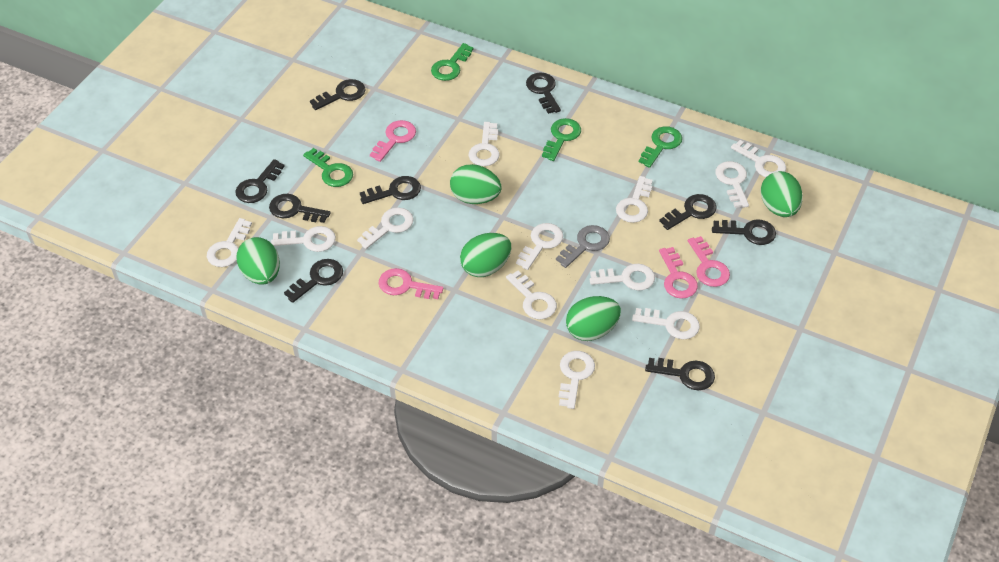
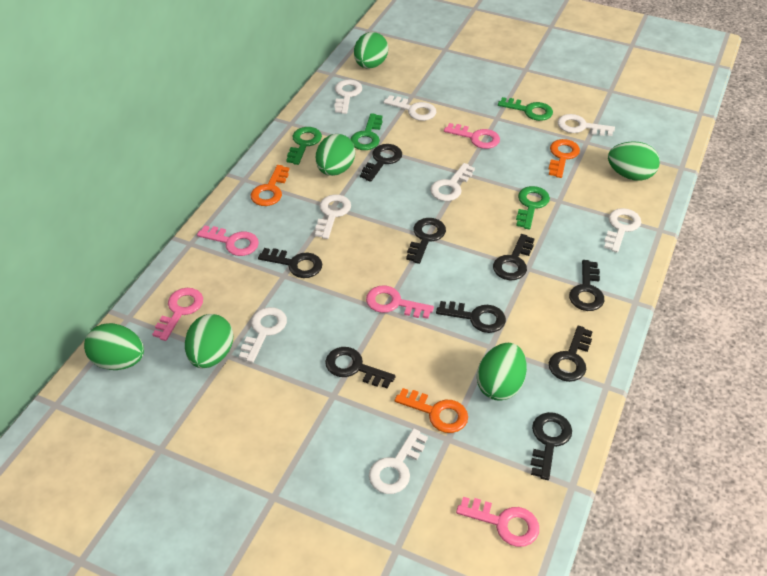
green egg: 5 -> 6
grey key: 1 -> 0
orange key: 0 -> 3
pink key: 4 -> 5
white key: 12 -> 8

